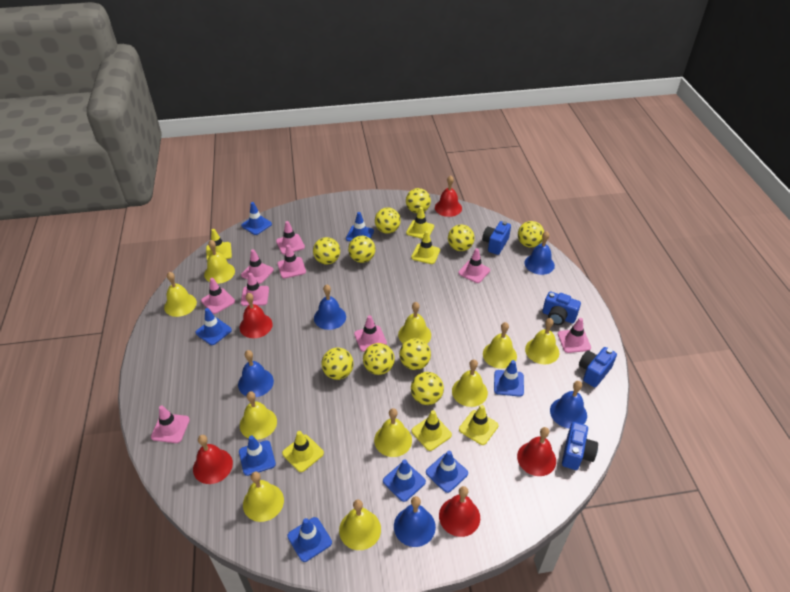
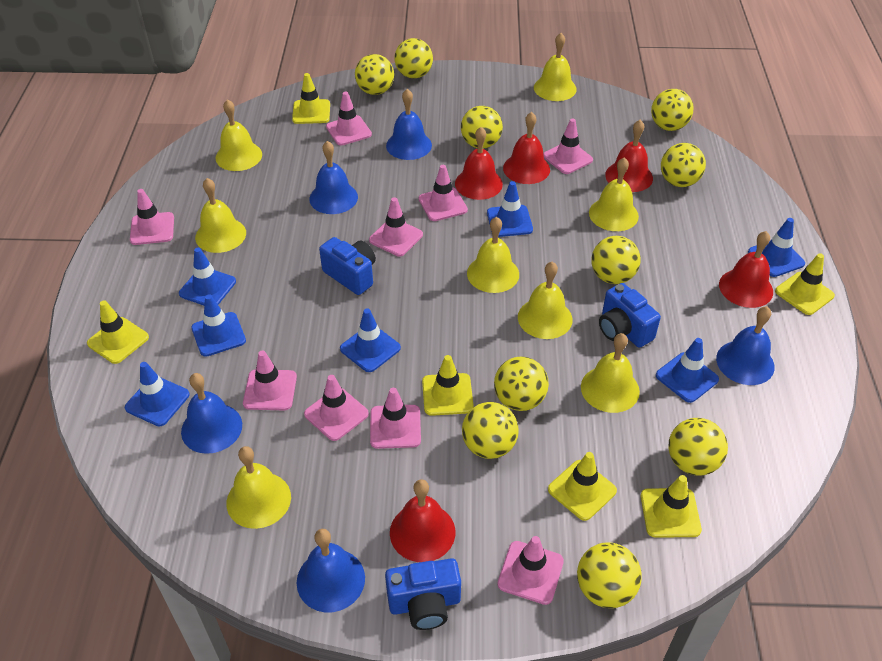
blue camera: 4 -> 3
blue traffic cone: 8 -> 7
yellow bell: 10 -> 8

